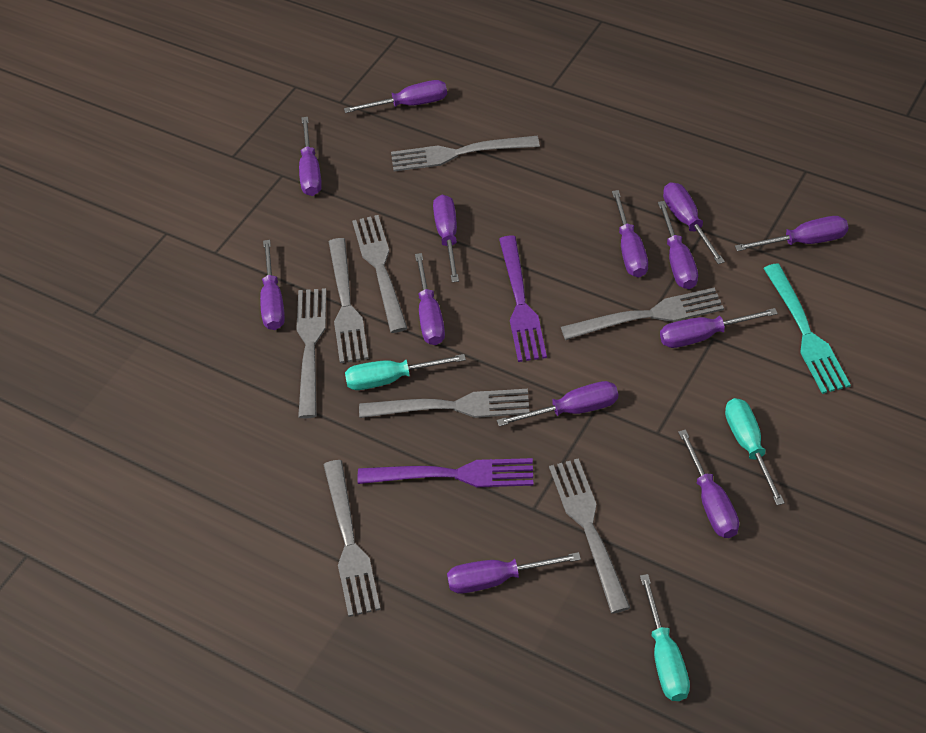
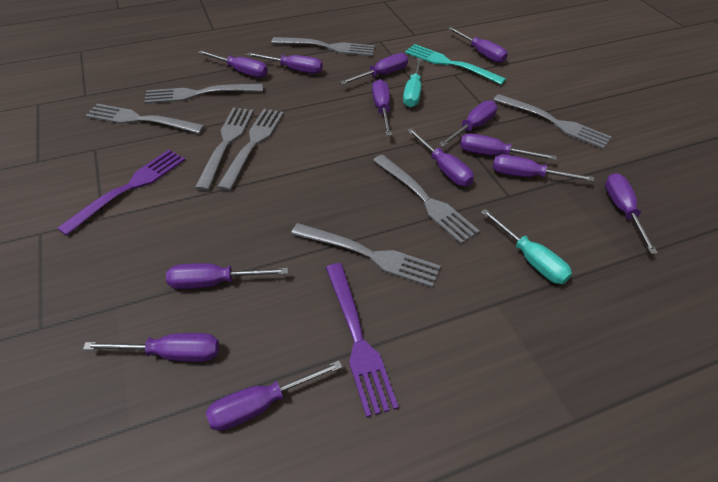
turquoise screwdriver: 3 -> 2

